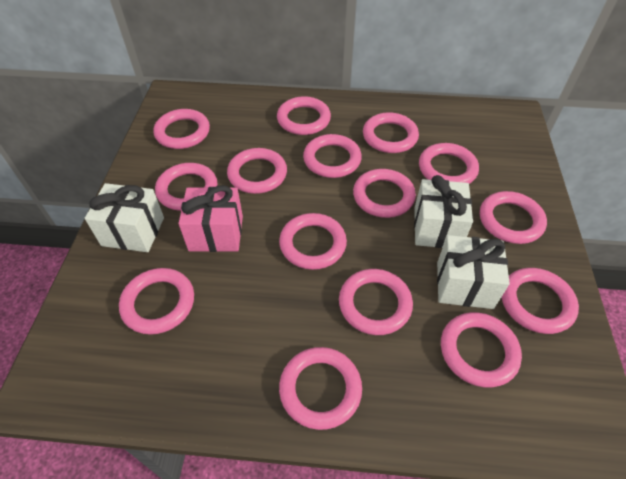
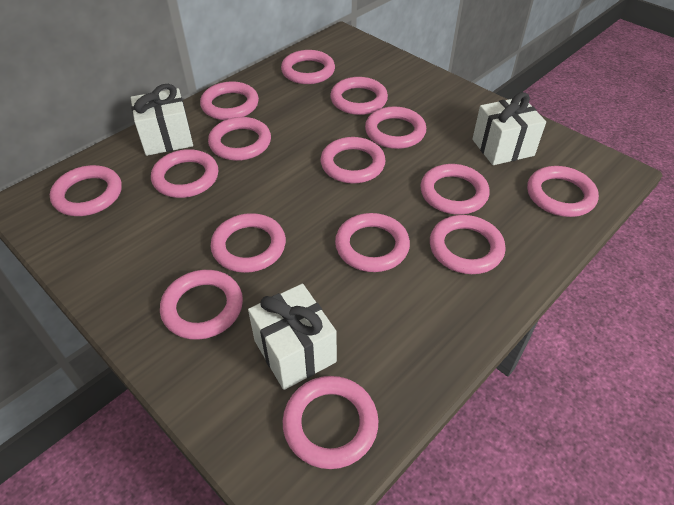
pink gift: 1 -> 0

